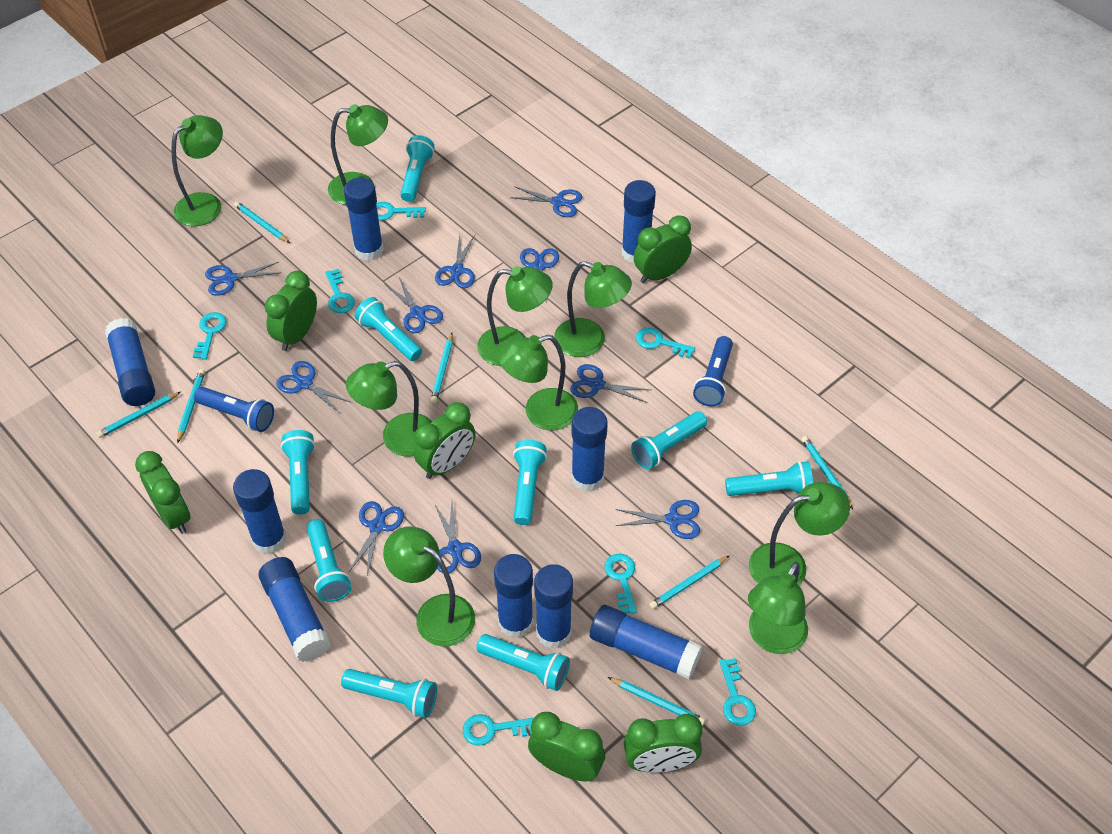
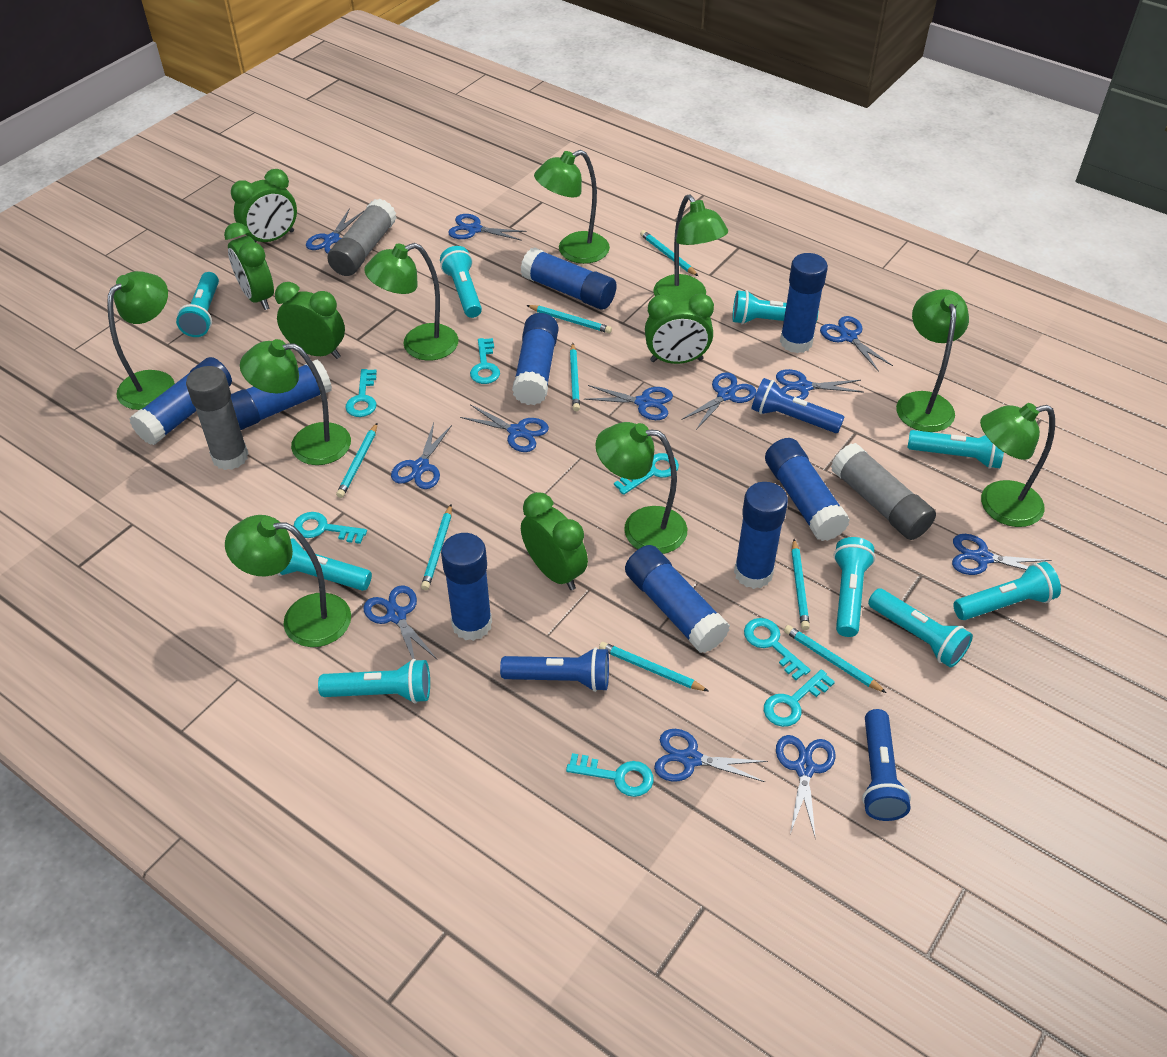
blue flashlight: 2 -> 3
blue scissors: 10 -> 12
green clock: 6 -> 5
grey glue stick: 0 -> 3
turquoise pencil: 7 -> 8

